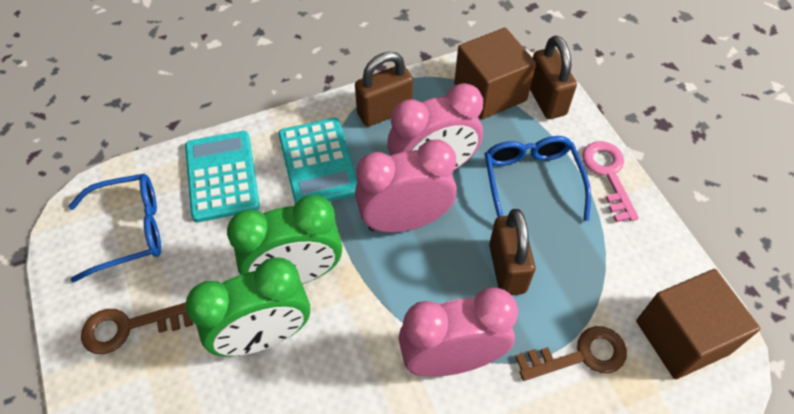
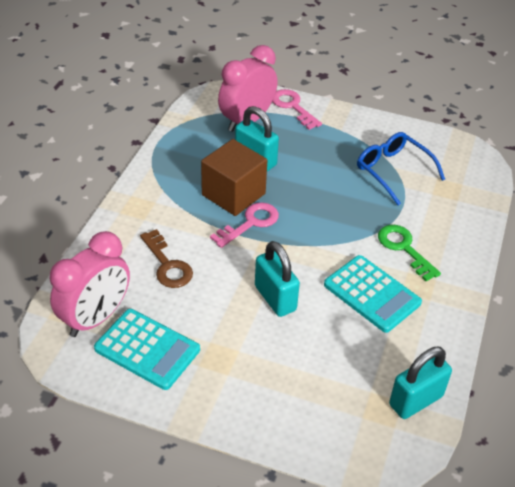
blue glasses: 2 -> 1
brown cube: 2 -> 1
brown key: 2 -> 1
brown padlock: 3 -> 0
green clock: 2 -> 0
green key: 0 -> 1
pink clock: 3 -> 2
pink key: 1 -> 2
turquoise padlock: 0 -> 3

